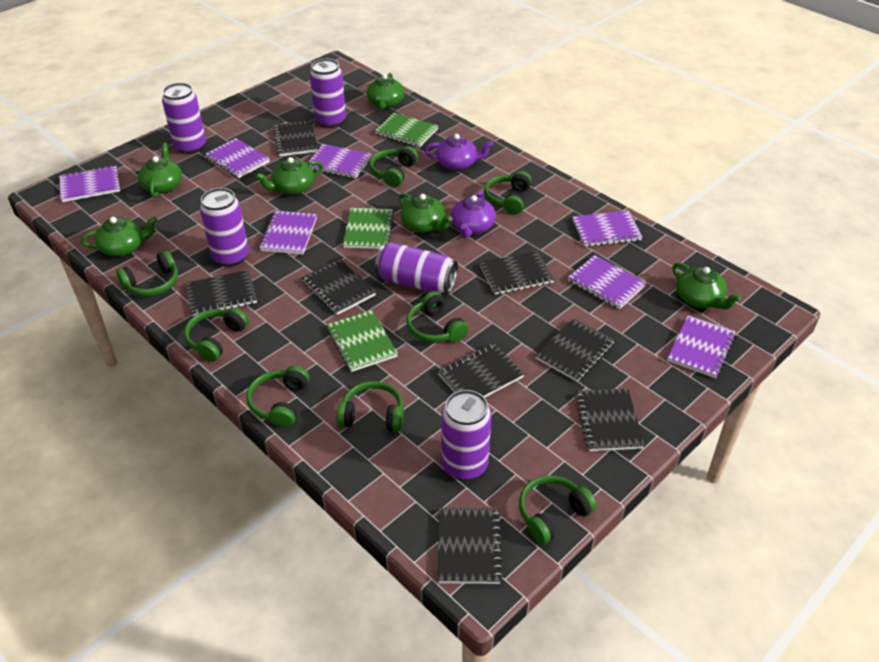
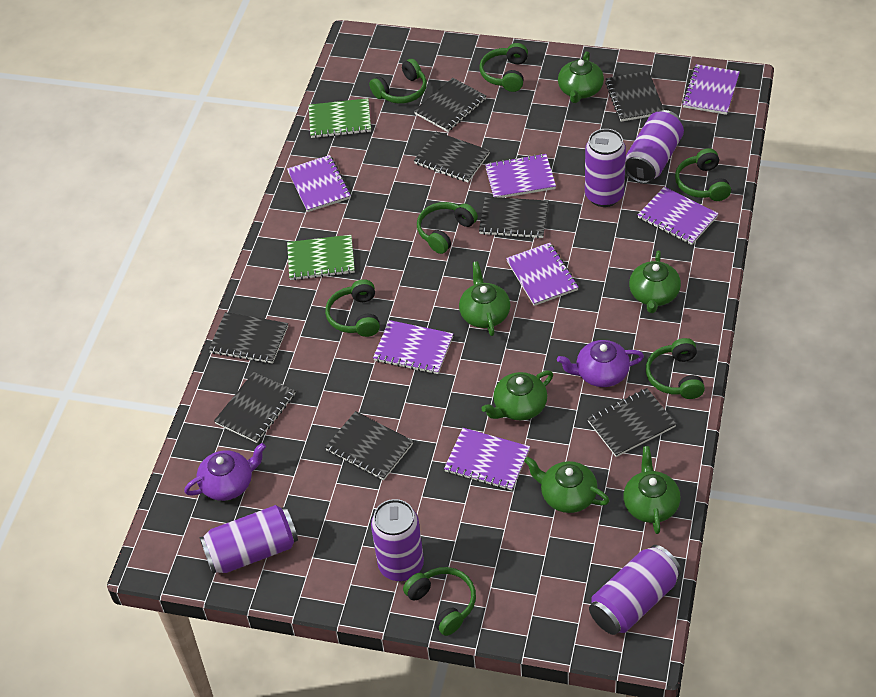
green headphones: 8 -> 7
green notebook: 3 -> 2

